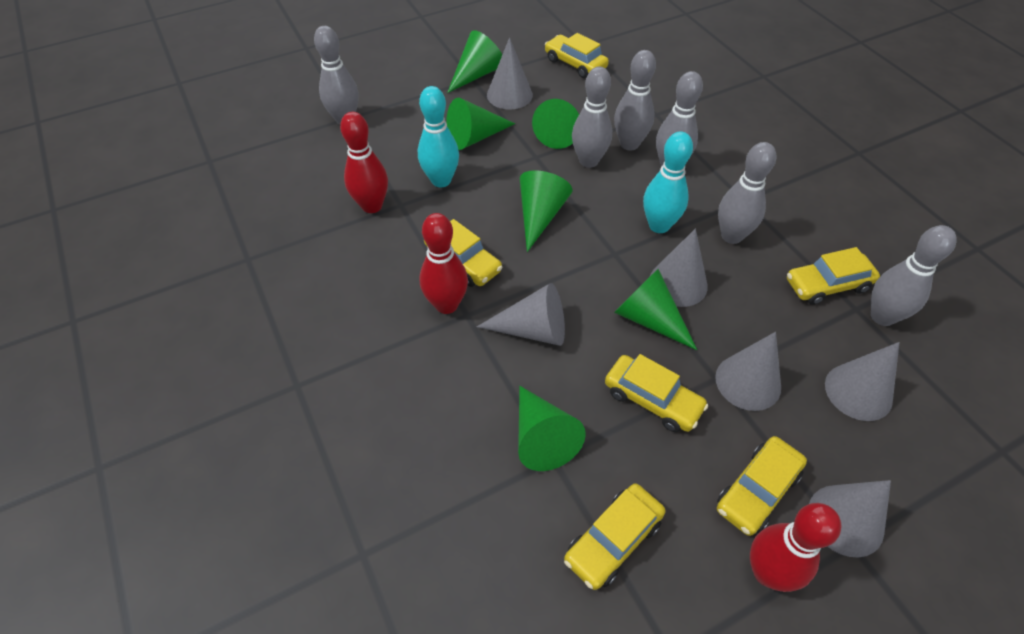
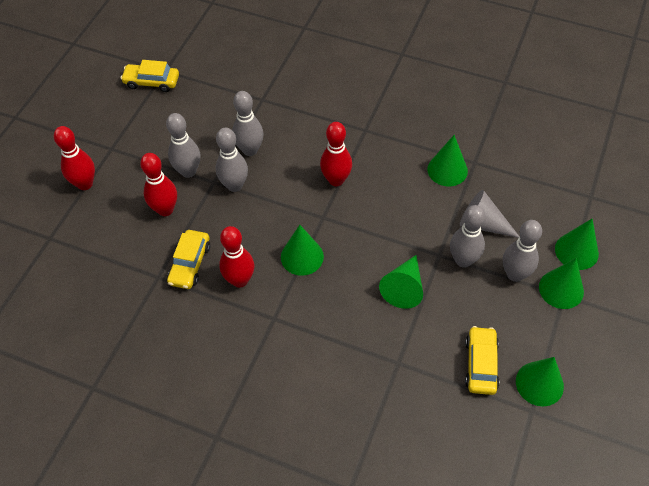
grey bowling pin: 6 -> 5
grey cone: 6 -> 1
red bowling pin: 3 -> 4
turquoise bowling pin: 2 -> 0
yellow car: 6 -> 3

